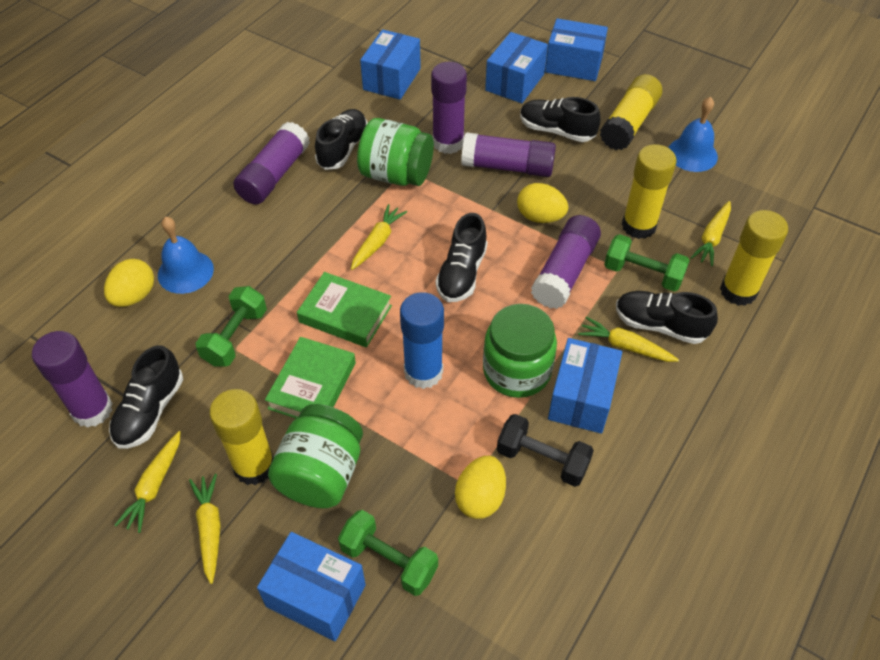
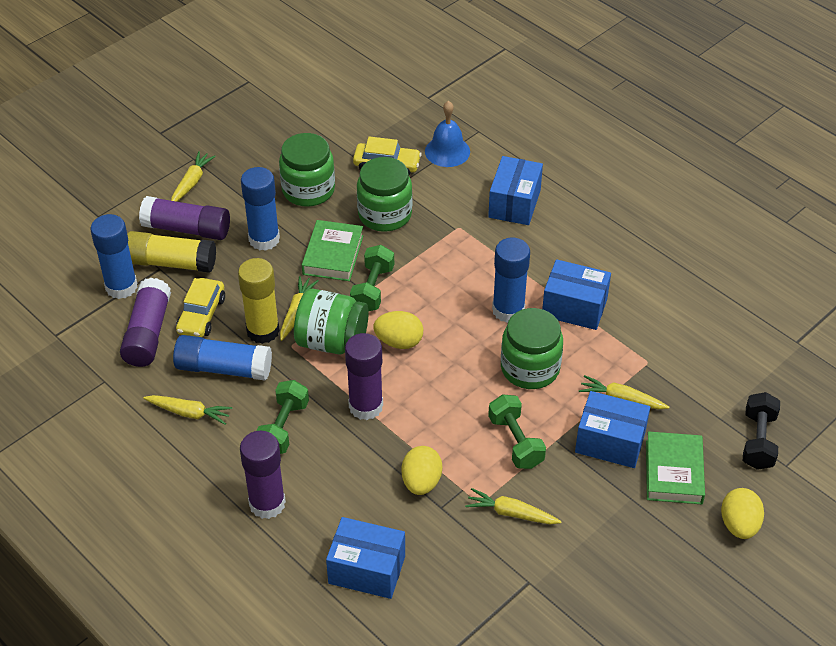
black shoe: 5 -> 0
blue bell: 2 -> 1
blue box: 5 -> 4
blue glue stick: 1 -> 4
green jar: 3 -> 4
purple glue stick: 5 -> 4
yellow car: 0 -> 2
yellow glue stick: 4 -> 2

